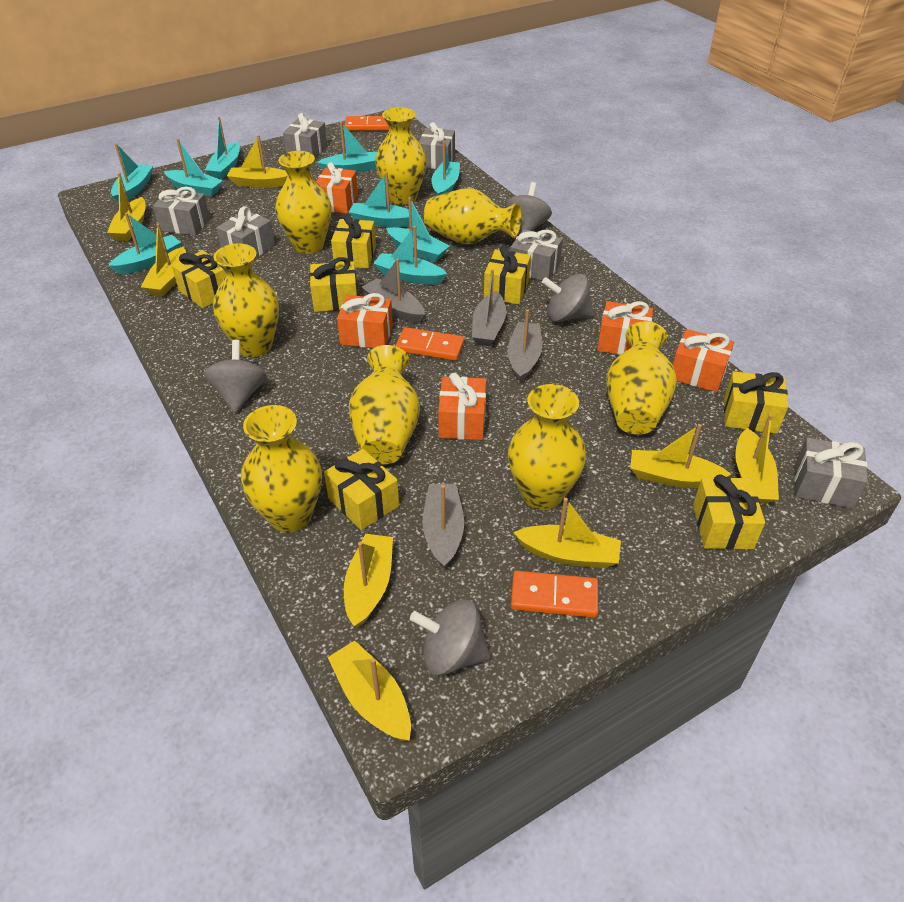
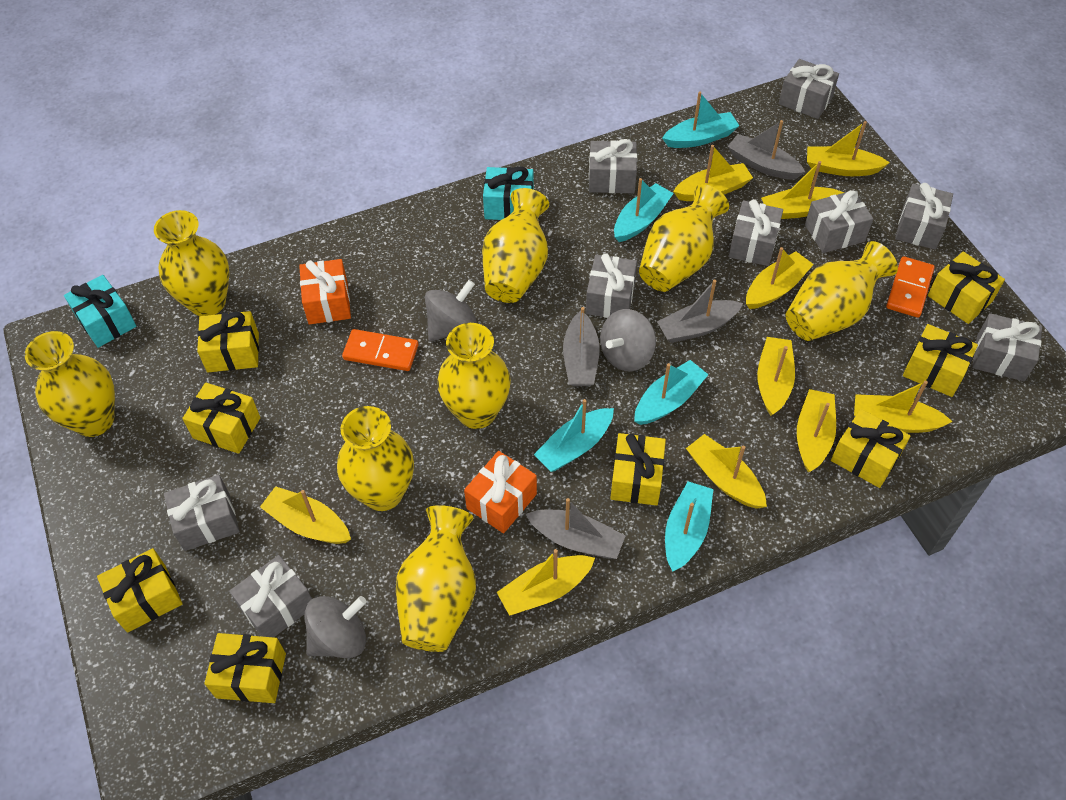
grey gift: 6 -> 9
grey spinning top: 4 -> 3
orange domino: 3 -> 2
orange gift: 5 -> 2
turquoise boat: 9 -> 5
turquoise gift: 0 -> 2
yellow boat: 8 -> 10
yellow gift: 7 -> 8

